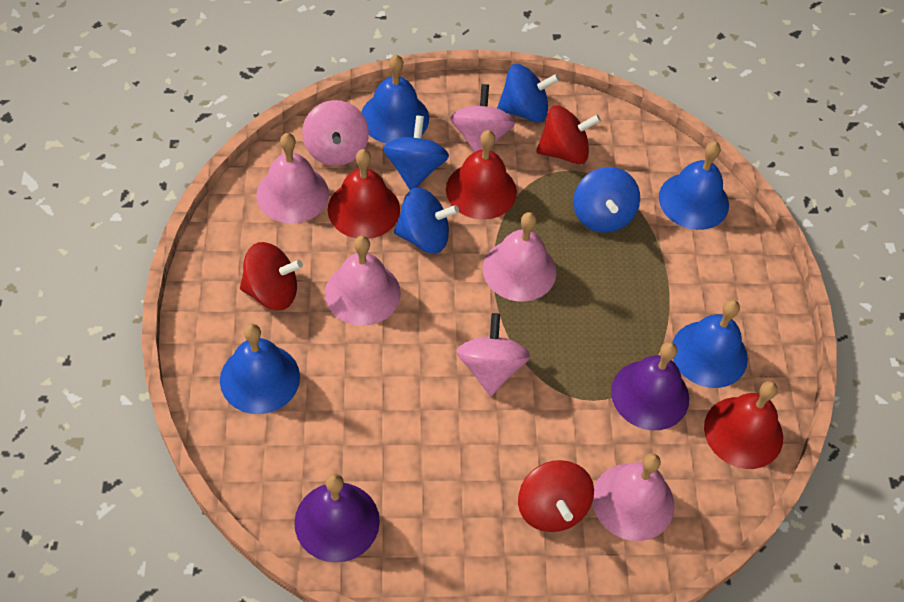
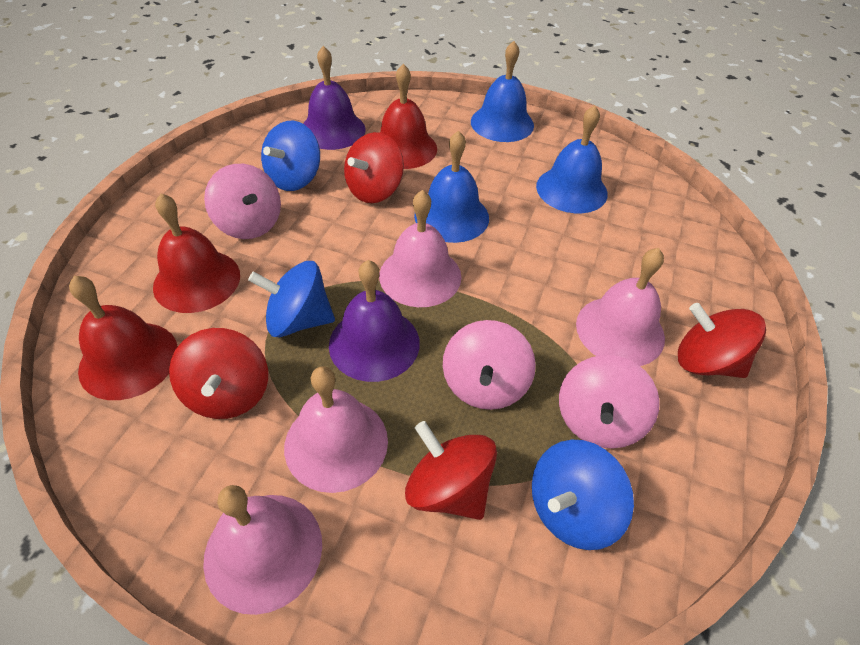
blue bell: 4 -> 3
blue spinning top: 4 -> 3
red spinning top: 3 -> 4

